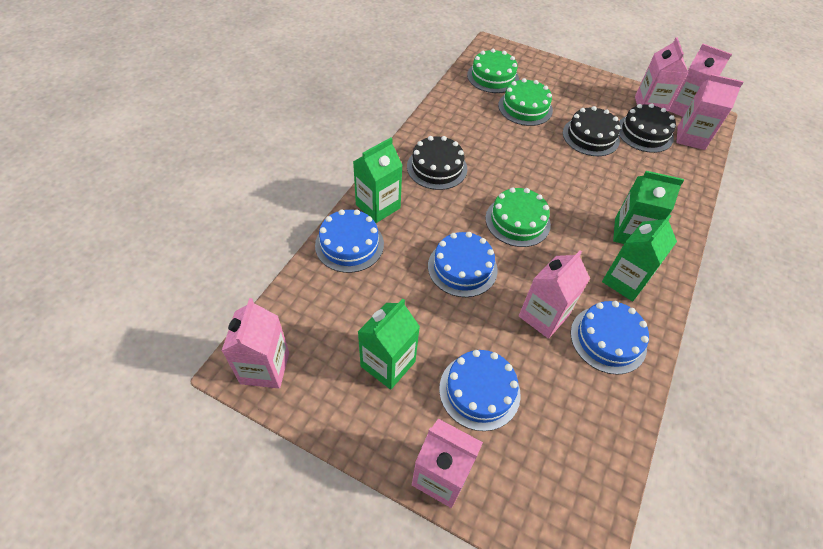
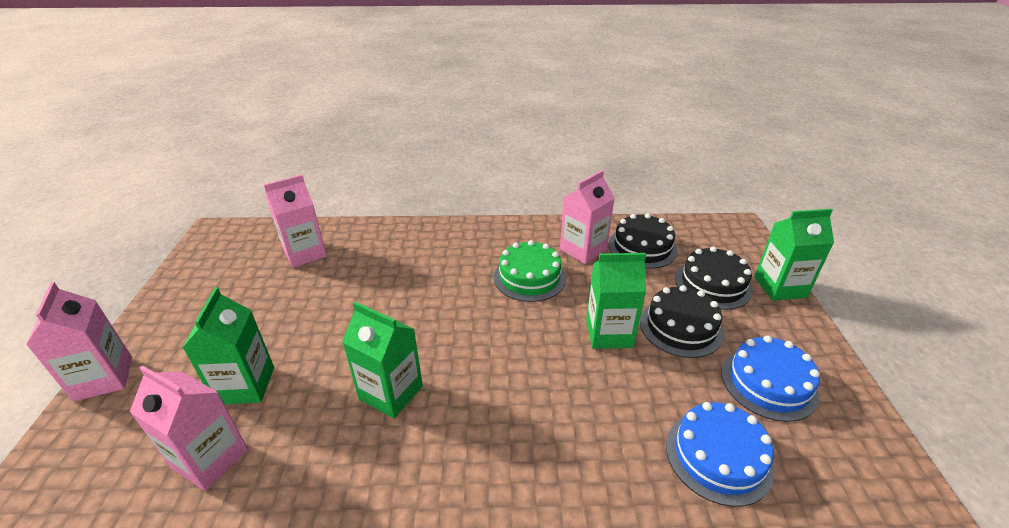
blue cake: 4 -> 2
green cake: 3 -> 1
pink carton: 6 -> 4

